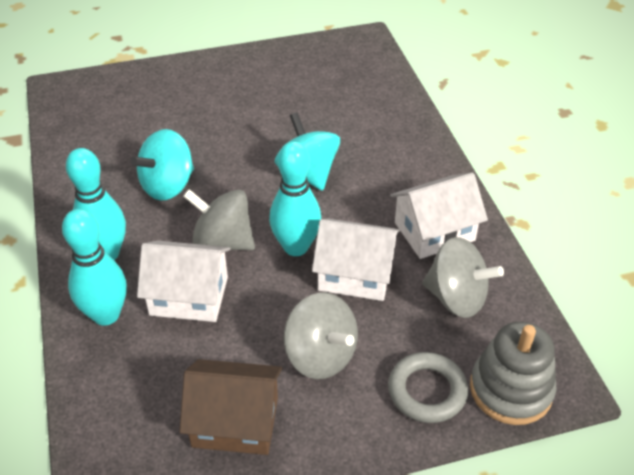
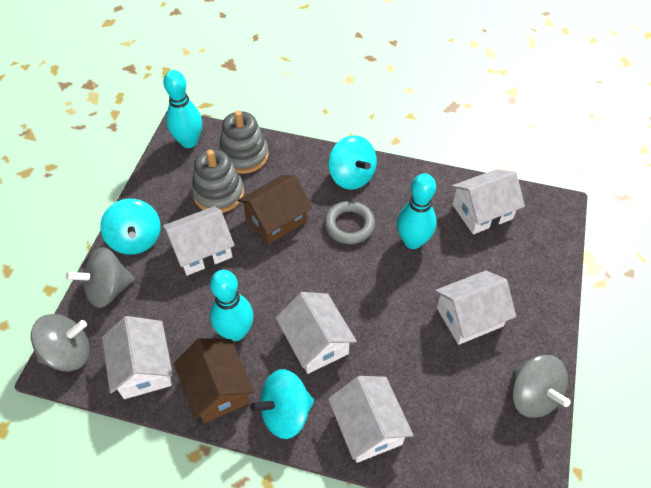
brown house: 1 -> 2
grey stacking toy: 1 -> 2
turquoise spinning top: 2 -> 3
white house: 3 -> 6

